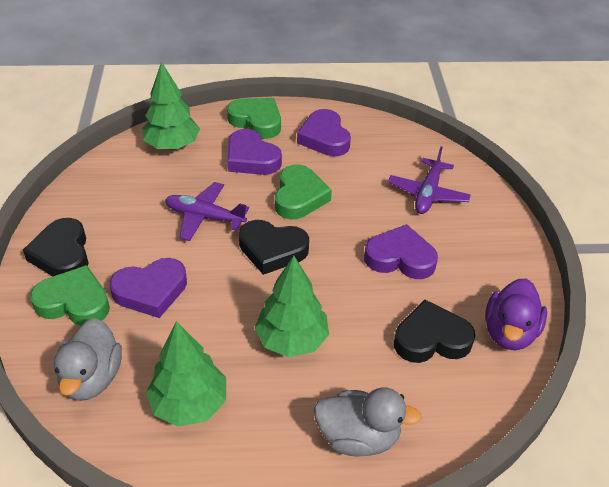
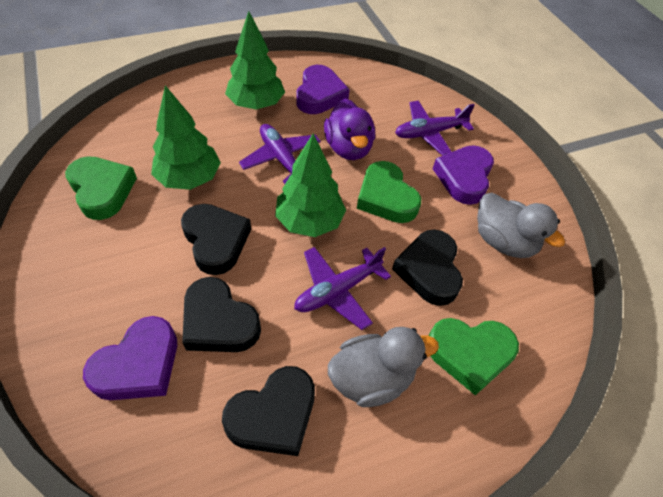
black heart: 3 -> 4
purple heart: 4 -> 3
purple plane: 2 -> 3

